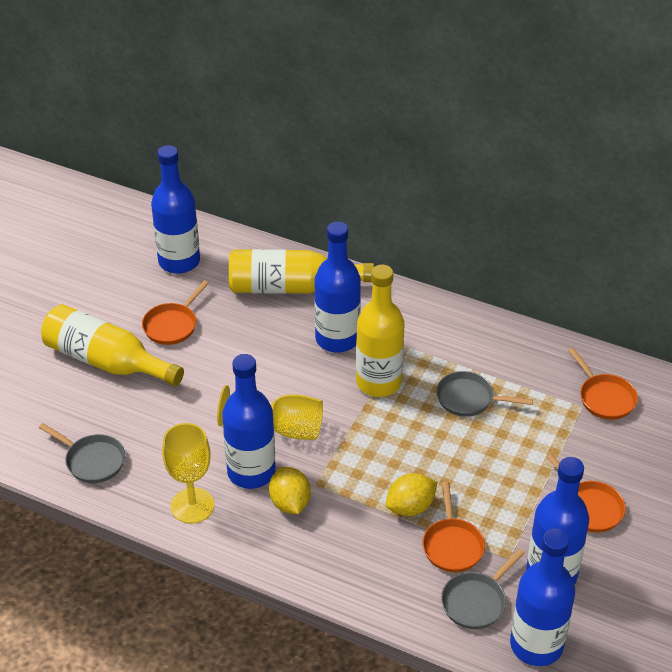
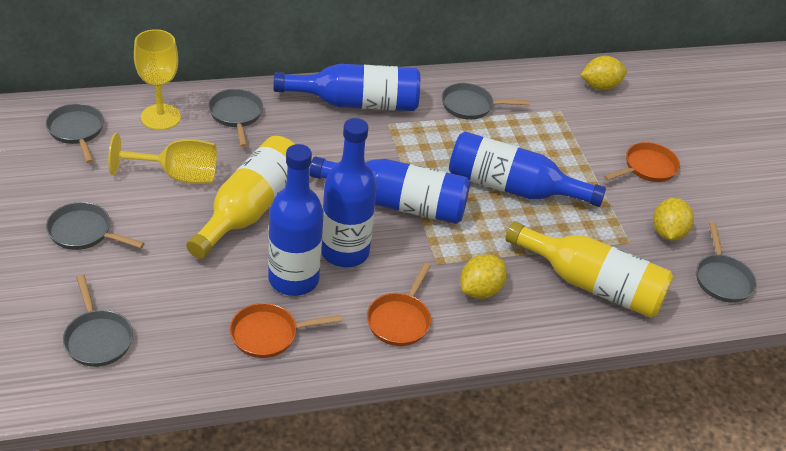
grey pan: 3 -> 6
orange pan: 4 -> 3
yellow bottle: 3 -> 2
yellow lemon: 2 -> 3

